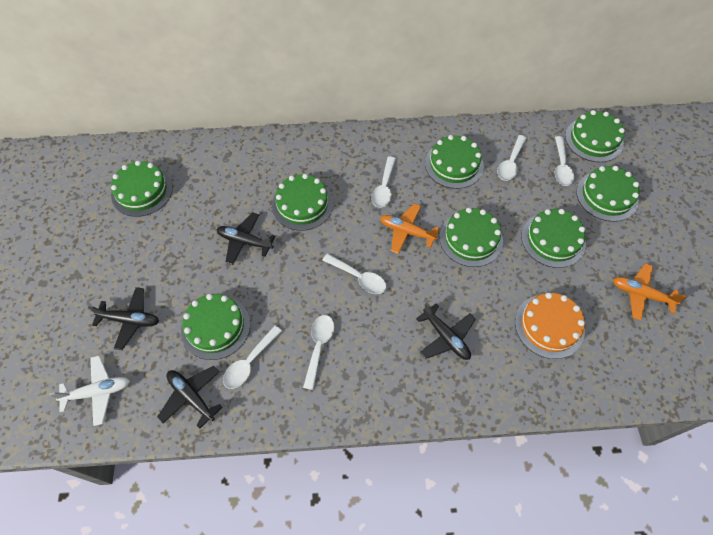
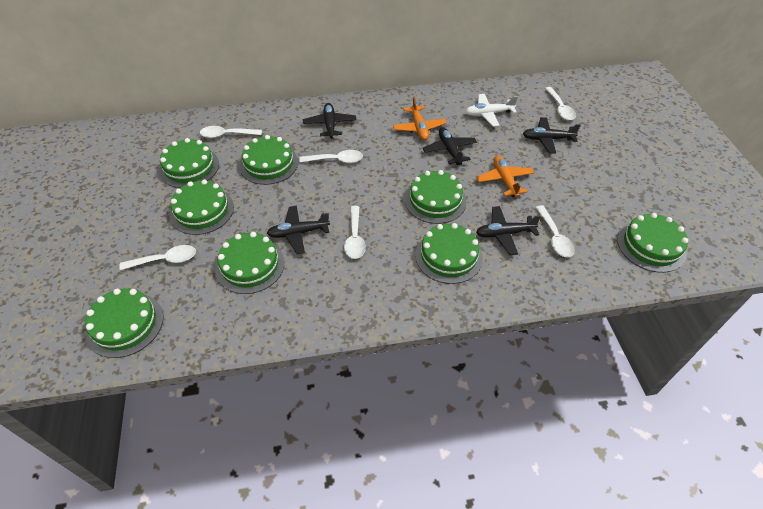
black plane: 4 -> 5
orange cake: 1 -> 0

